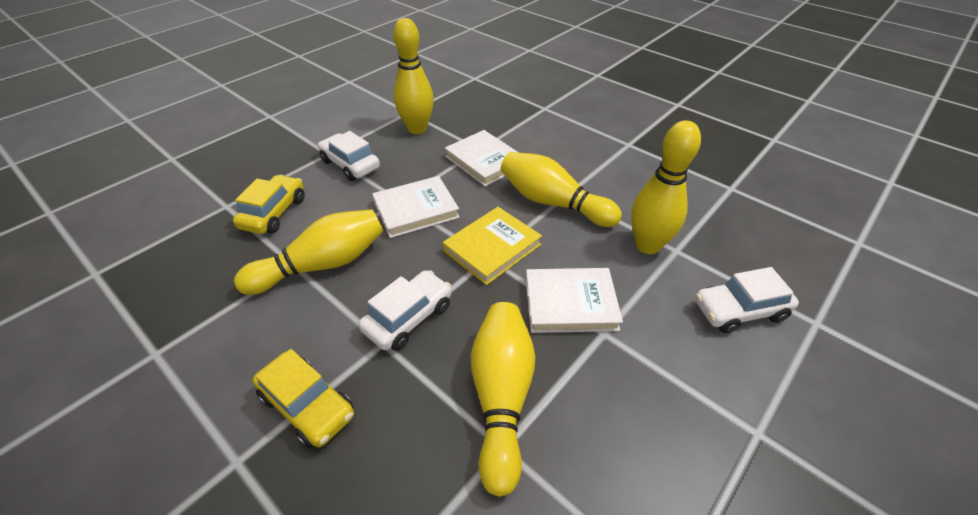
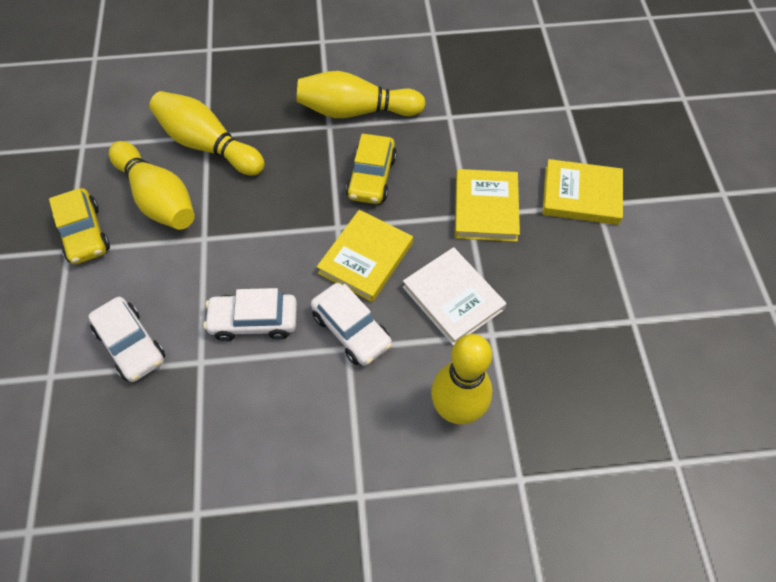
white book: 3 -> 1
yellow book: 1 -> 3
yellow bowling pin: 5 -> 4

